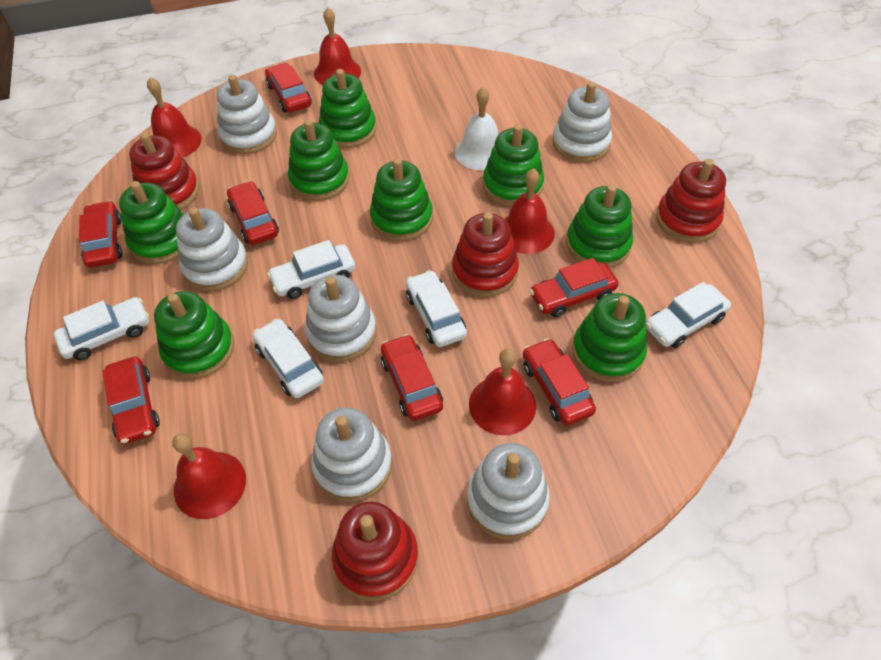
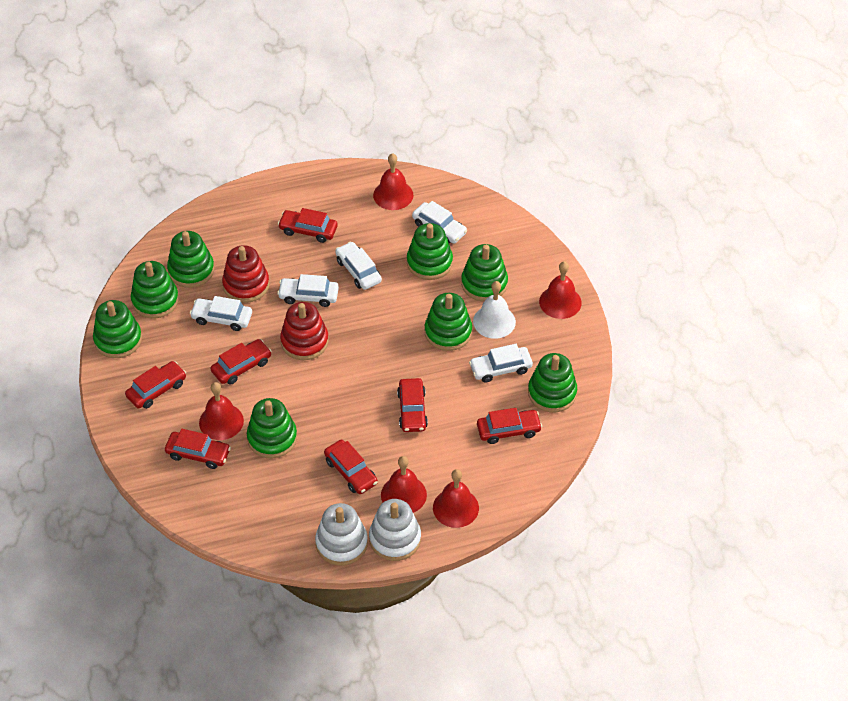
red stacking toy: 4 -> 2
white stacking toy: 6 -> 2

